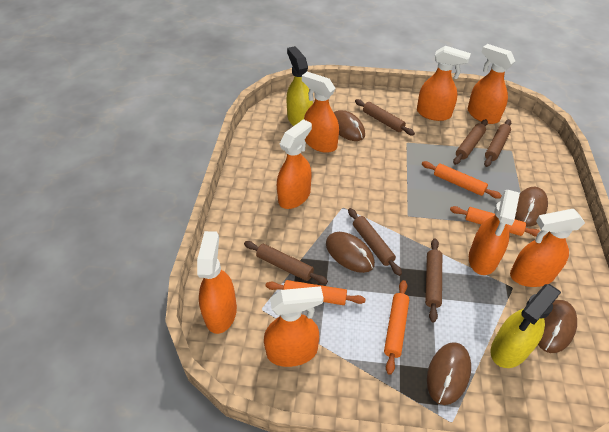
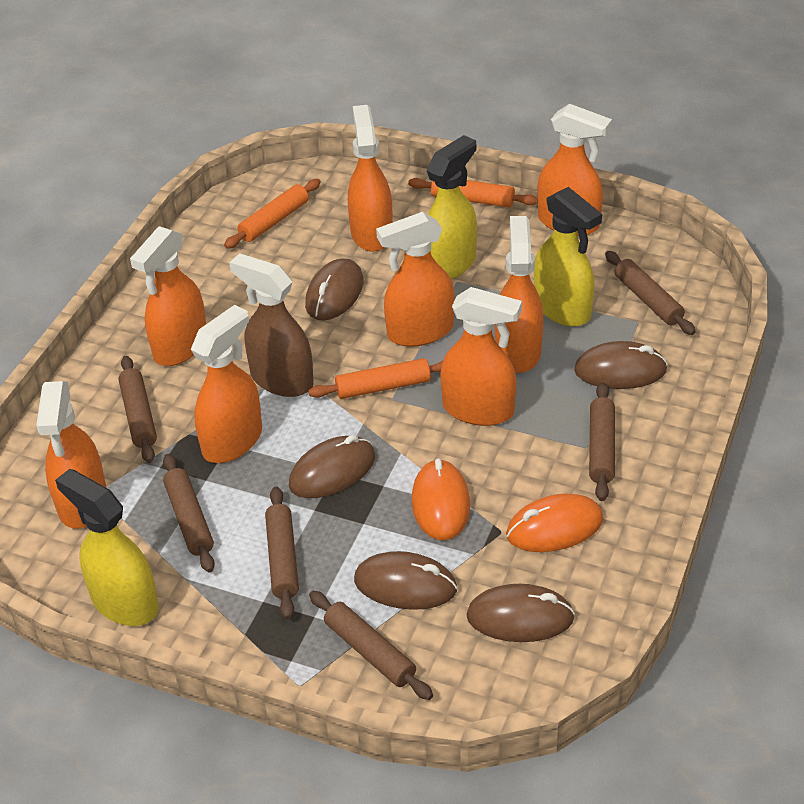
brown spray bottle: 0 -> 1
orange mouse: 0 -> 2
orange rolling pin: 4 -> 3
yellow spray bottle: 2 -> 3

